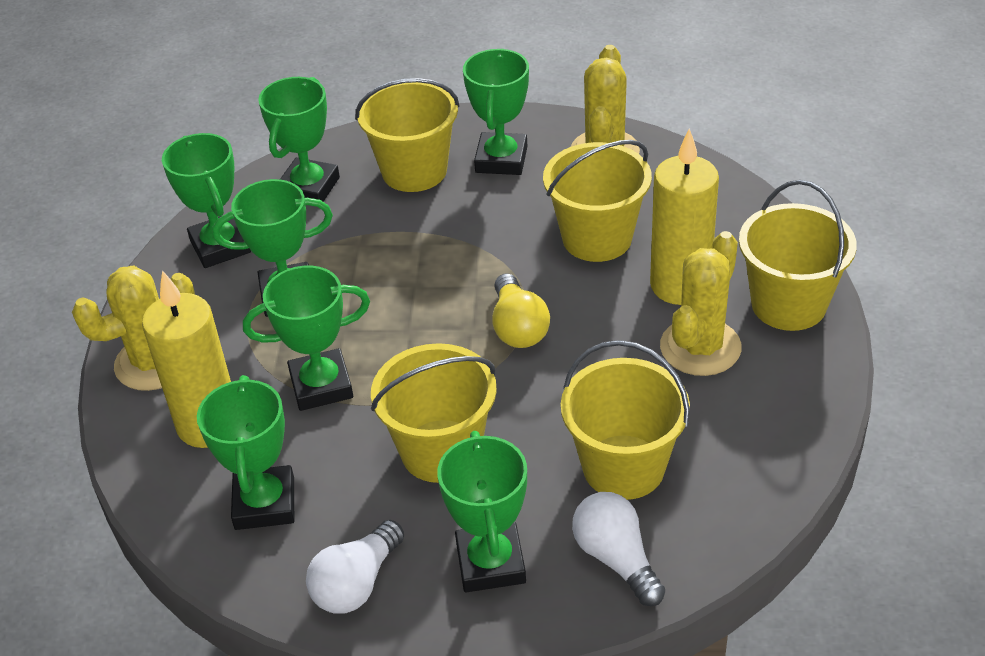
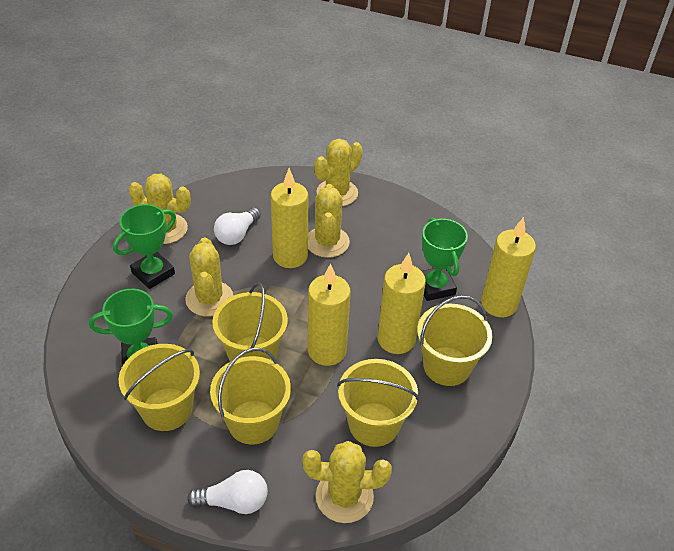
green trophy: 7 -> 3
yellow cactus: 3 -> 5
yellow candle: 2 -> 4
yellow light bulb: 1 -> 0

